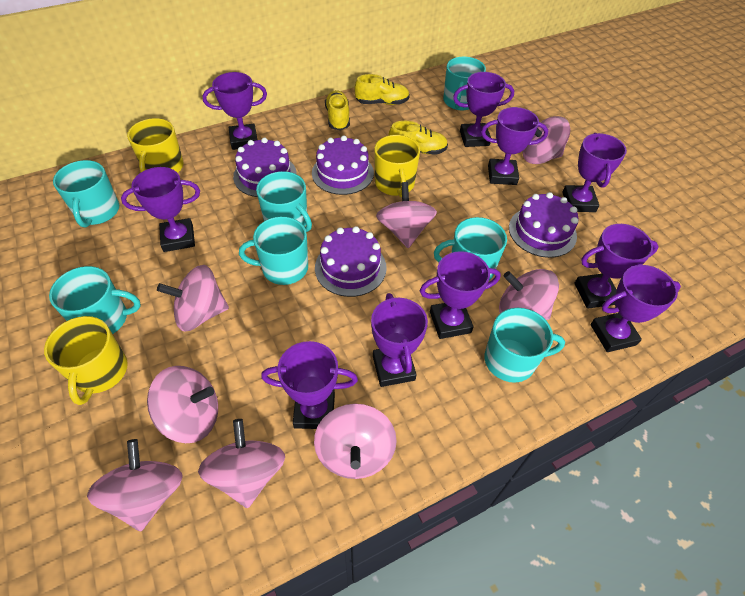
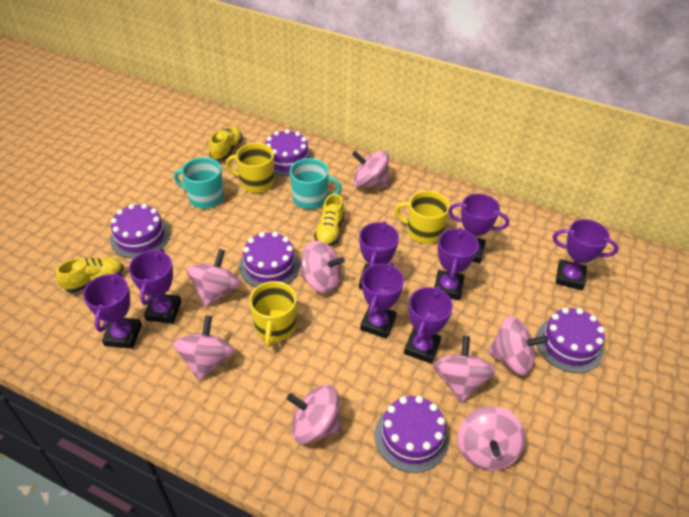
purple cake: 4 -> 5
purple trophy: 10 -> 8
turquoise mug: 7 -> 2

